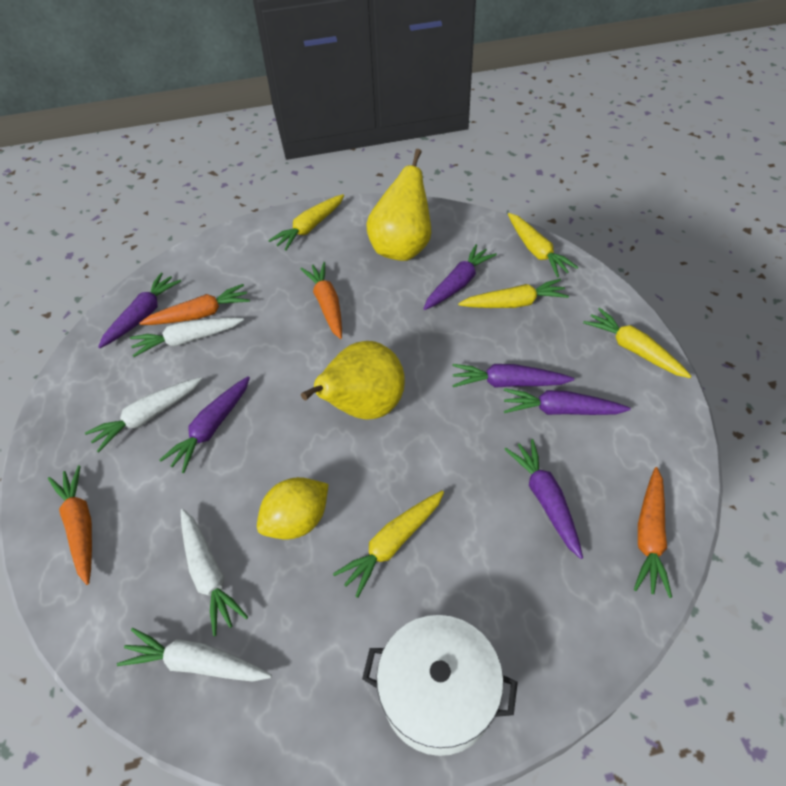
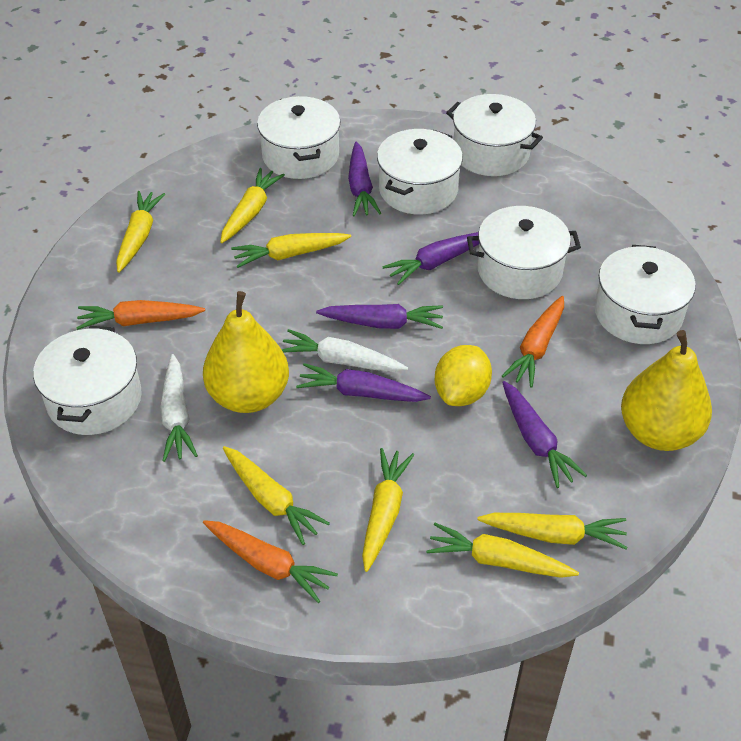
orange carrot: 4 -> 3
purple carrot: 6 -> 5
white carrot: 4 -> 2
white pot: 1 -> 6
yellow carrot: 5 -> 7

